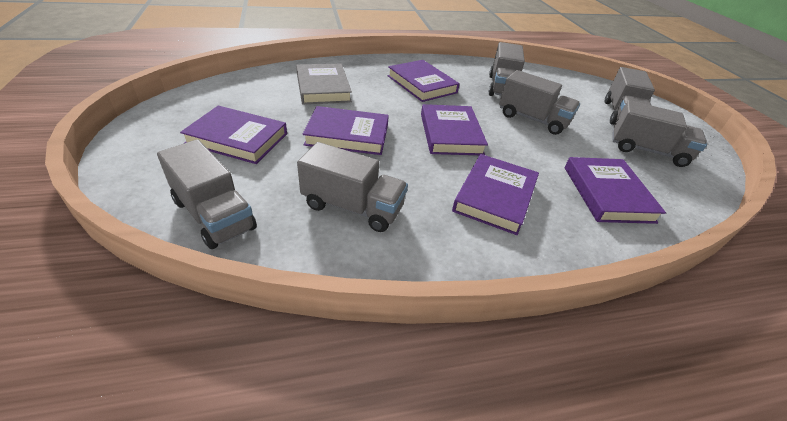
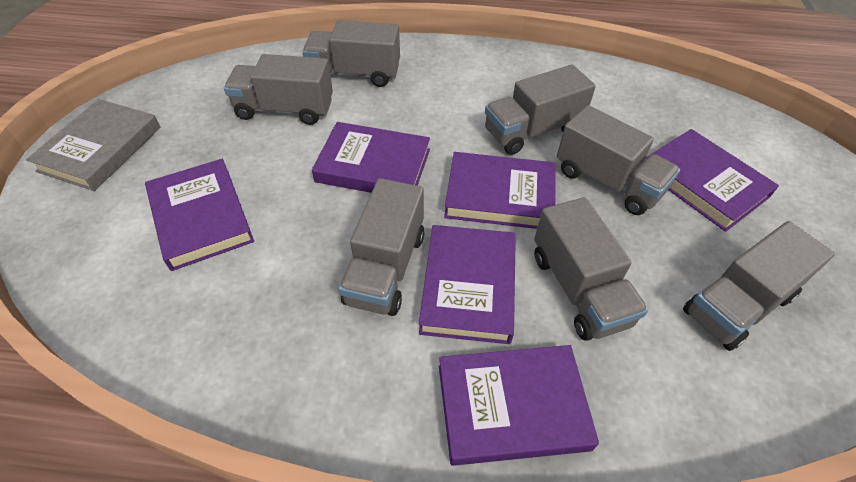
grey truck: 6 -> 7

